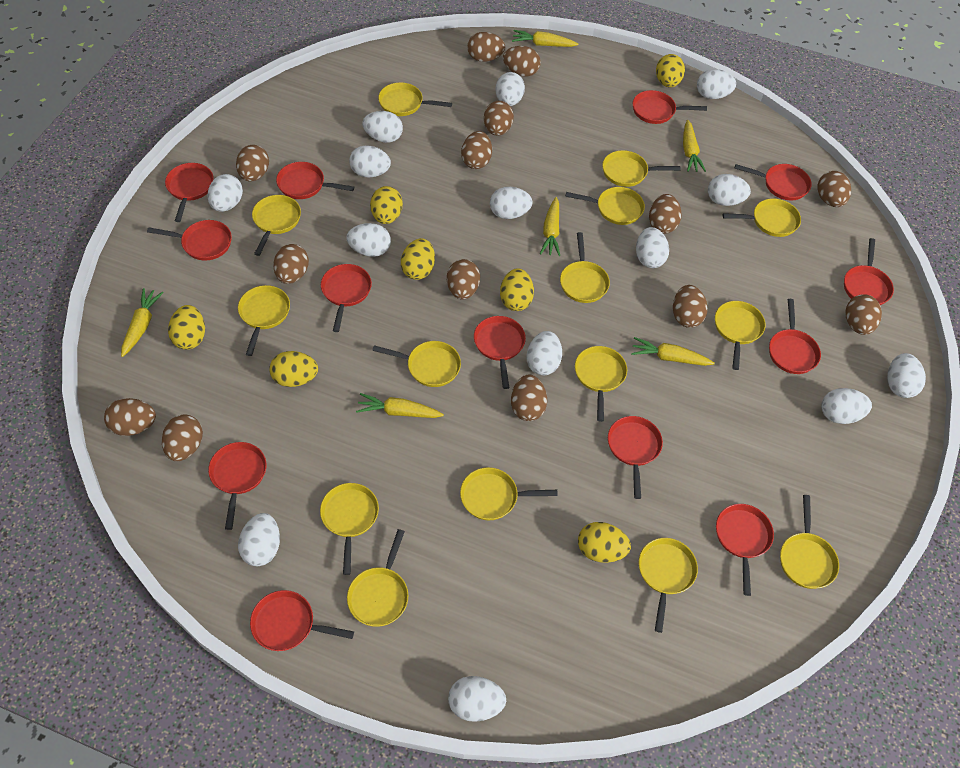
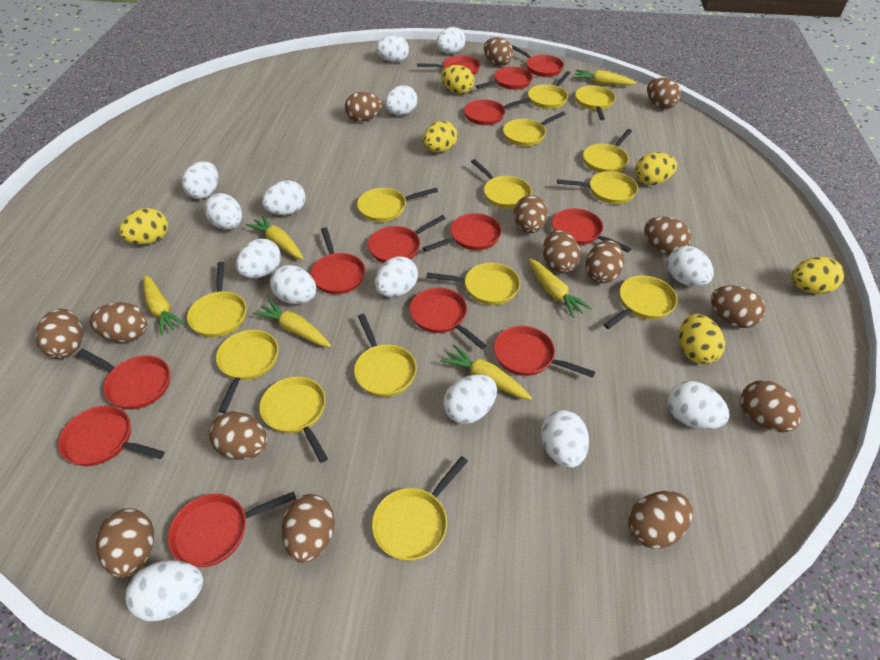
brown egg: 14 -> 15
yellow egg: 7 -> 6
yellow pan: 15 -> 14

